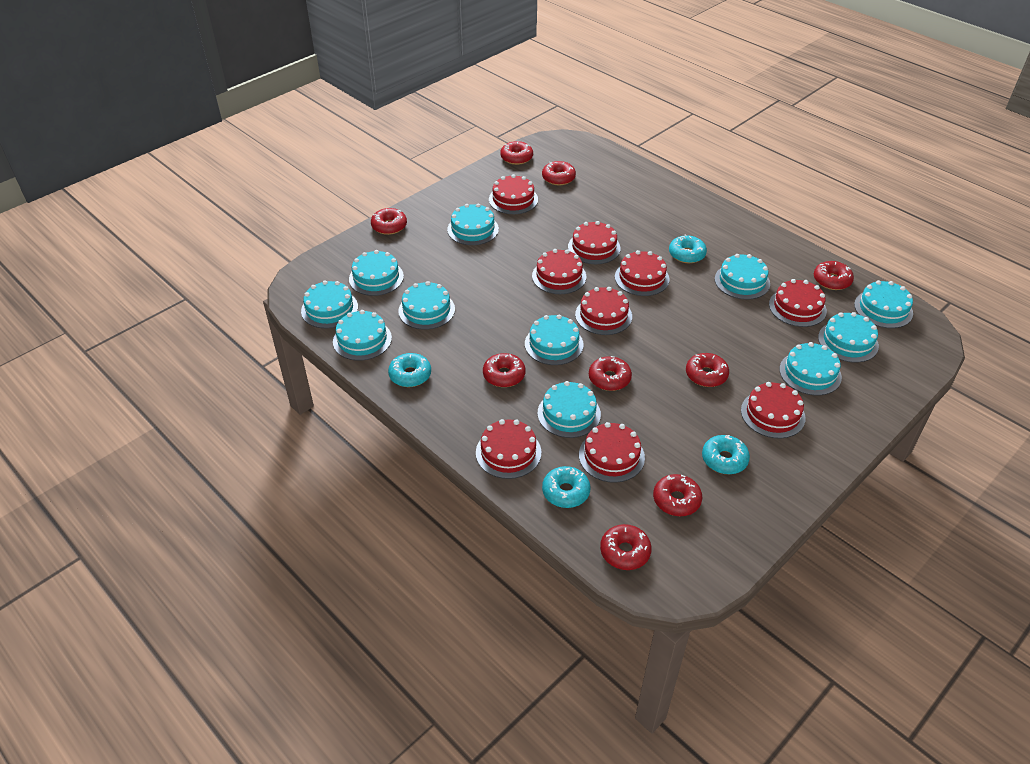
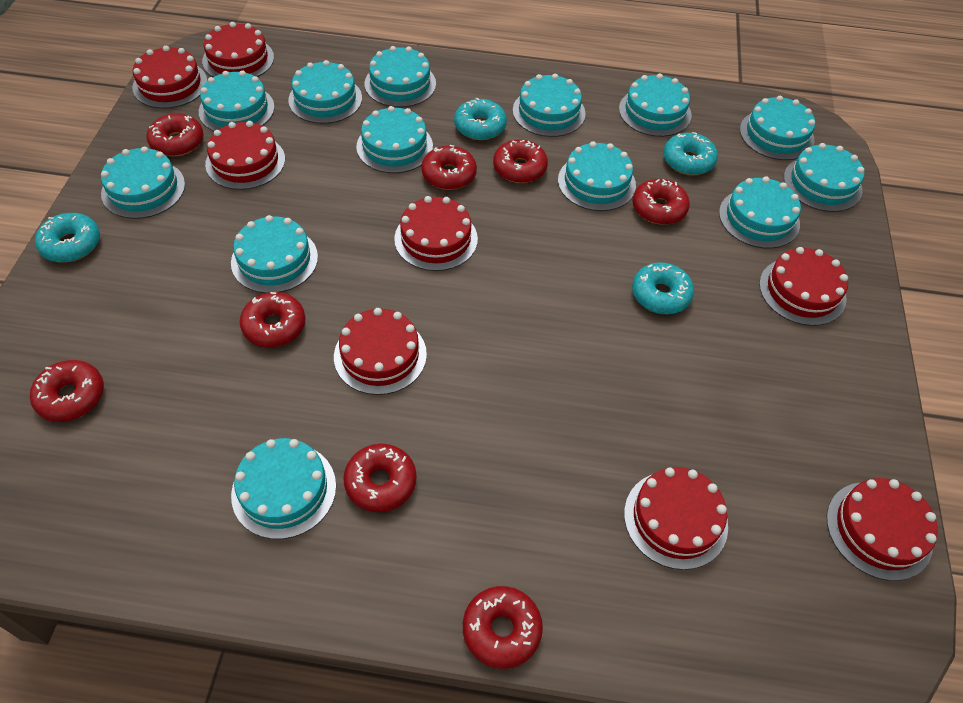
red cake: 9 -> 8
red donut: 9 -> 8
turquoise cake: 11 -> 13

